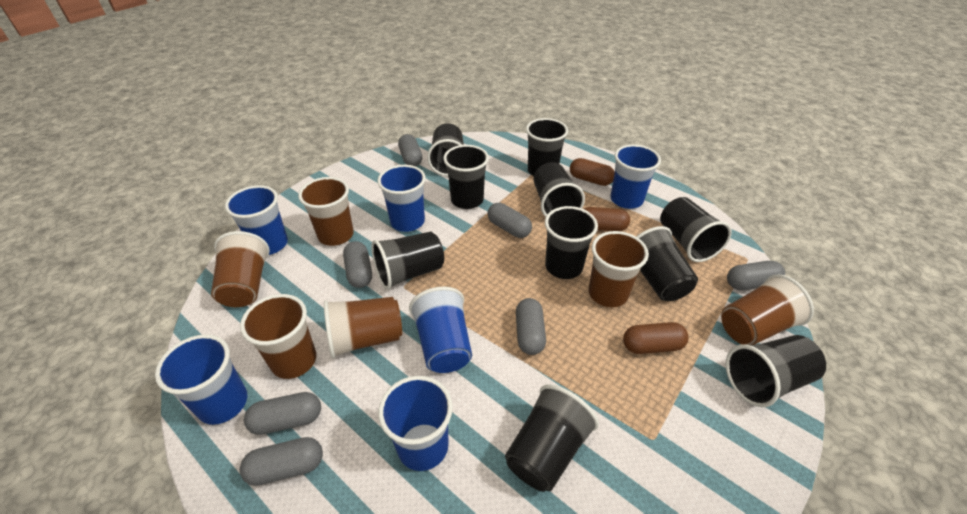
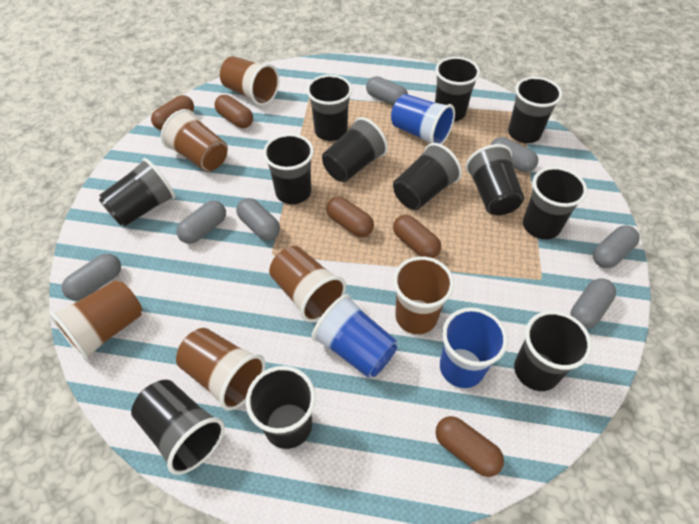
black cup: 10 -> 12
blue cup: 6 -> 3
brown capsule: 3 -> 5

